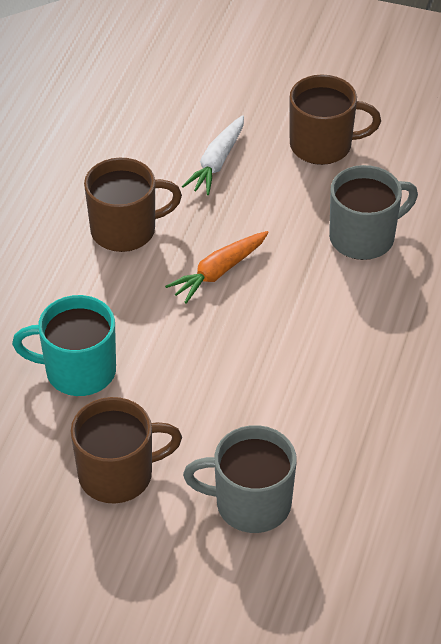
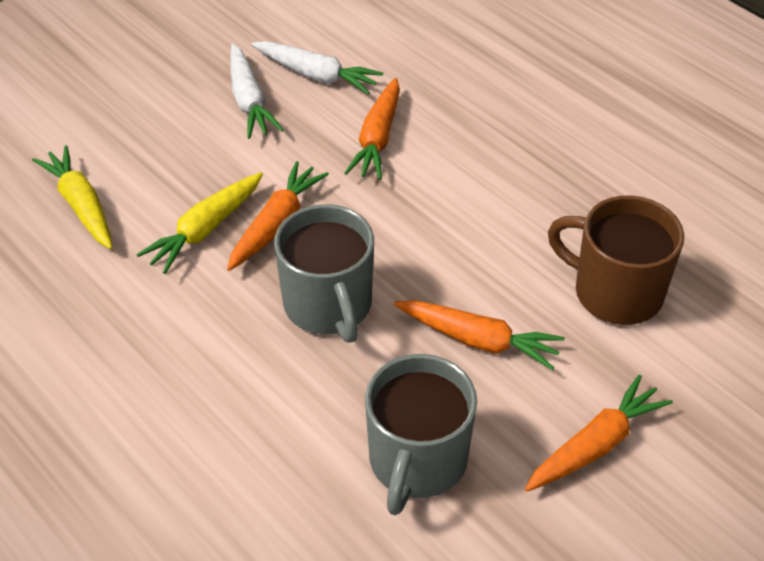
brown mug: 3 -> 1
orange carrot: 1 -> 4
turquoise mug: 1 -> 0
white carrot: 1 -> 2
yellow carrot: 0 -> 2

